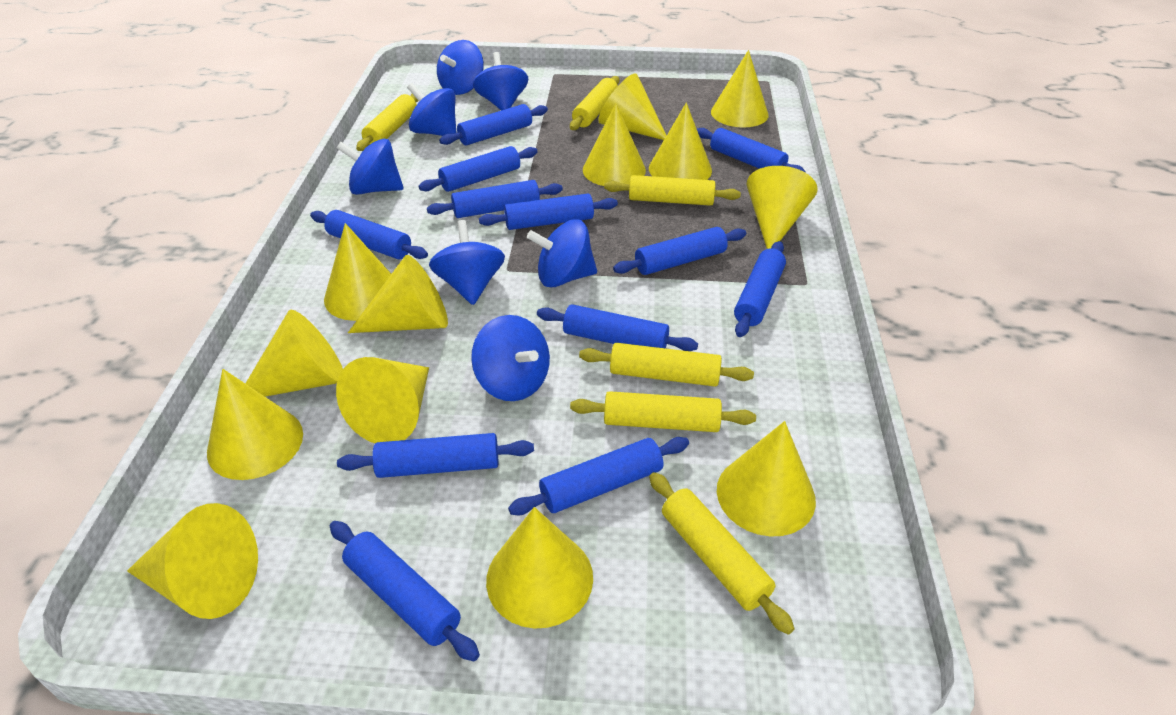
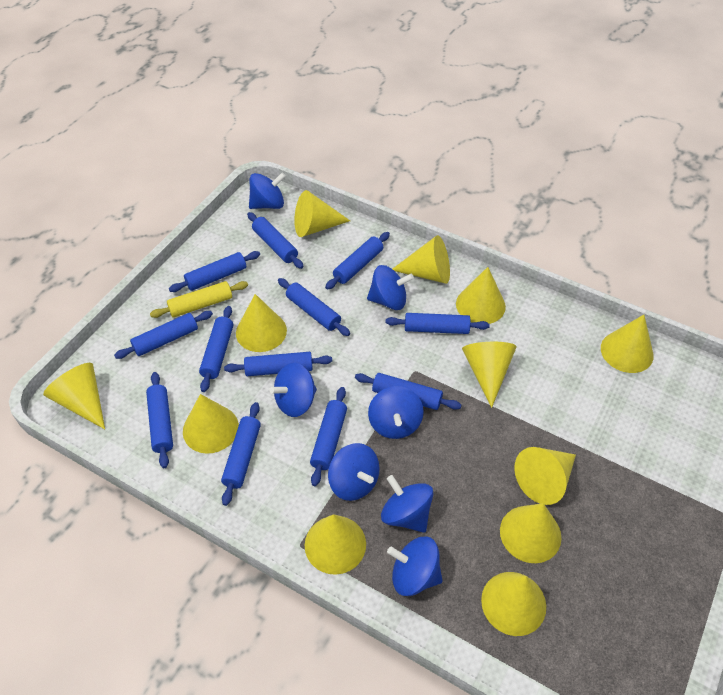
yellow cone: 13 -> 12
yellow rolling pin: 6 -> 1

